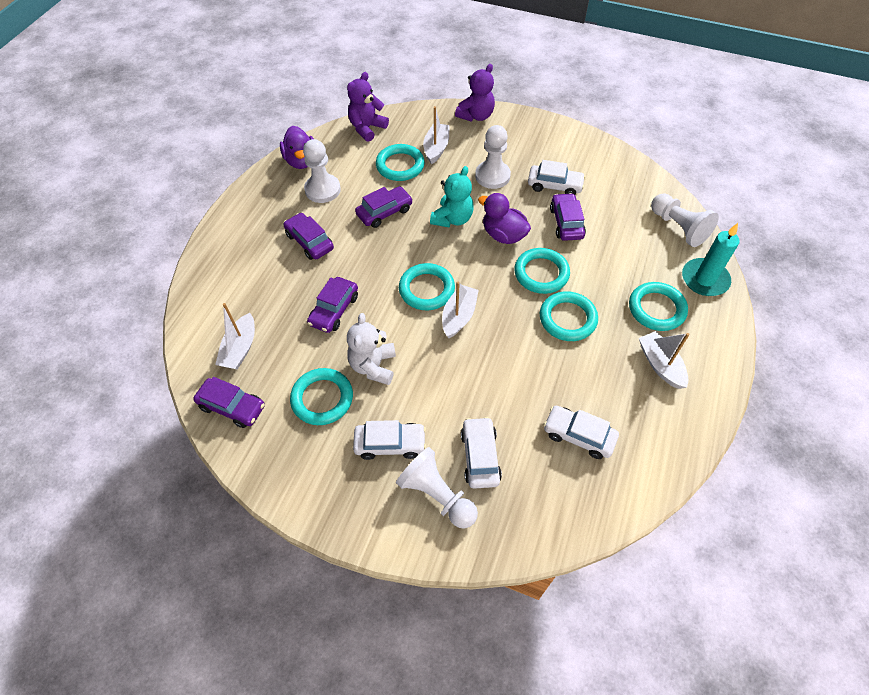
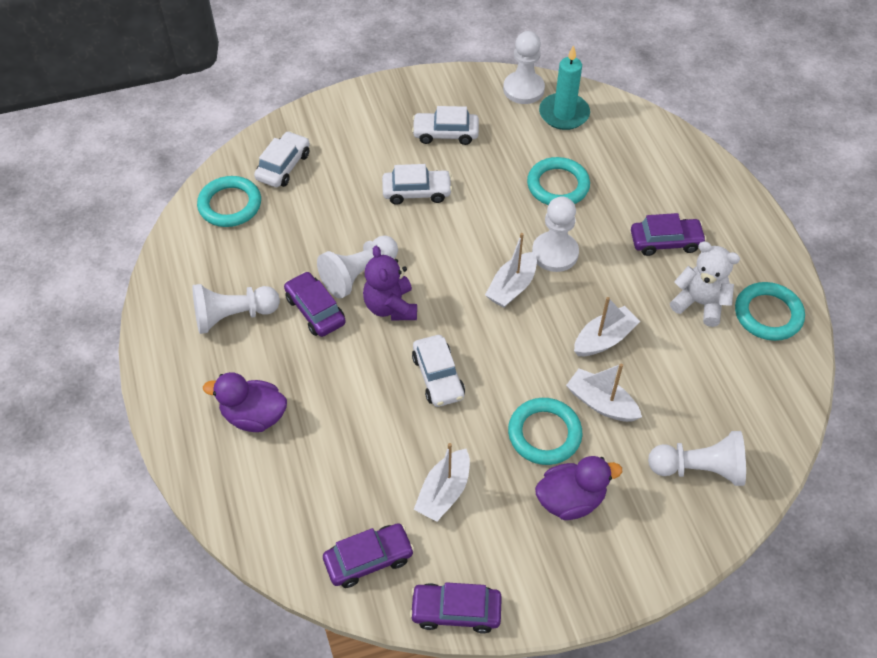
purple car: 5 -> 4
purple teddy bear: 2 -> 1
turquoise ring: 6 -> 4
turquoise teddy bear: 1 -> 0
white pawn: 4 -> 5

